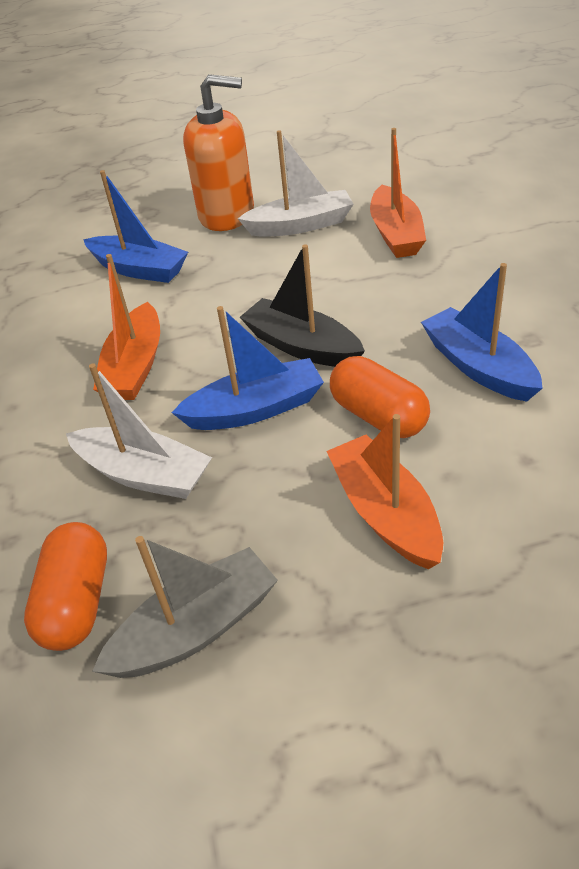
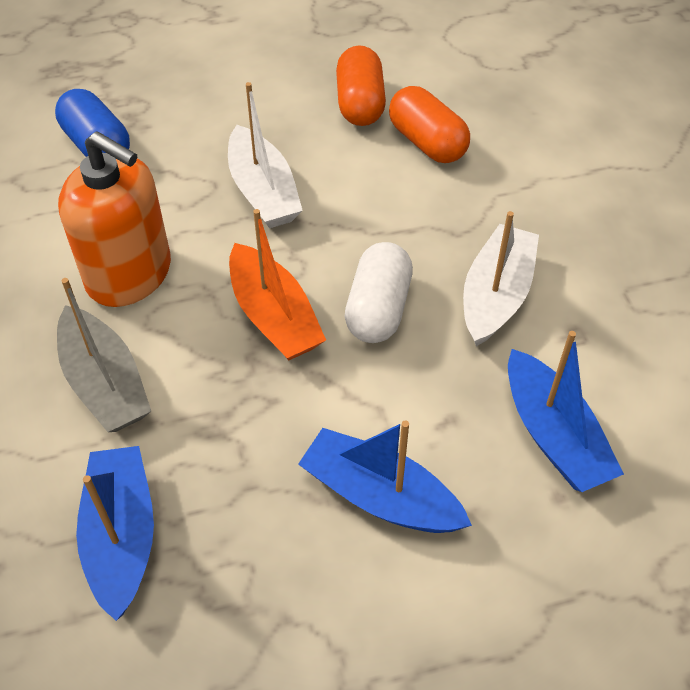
black boat: 1 -> 0
blue capsule: 0 -> 1
orange boat: 3 -> 1
white capsule: 0 -> 1

